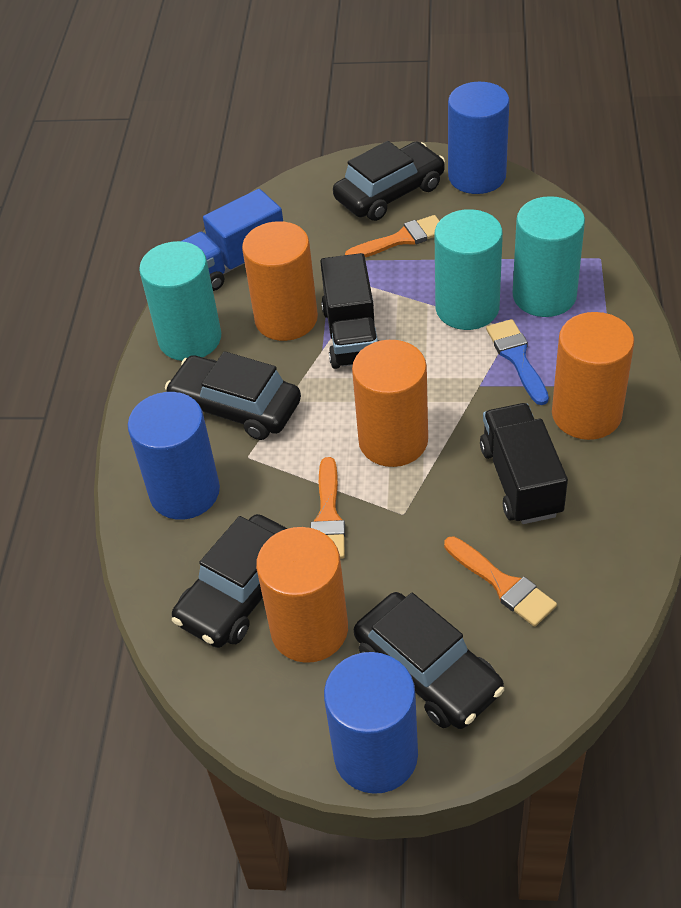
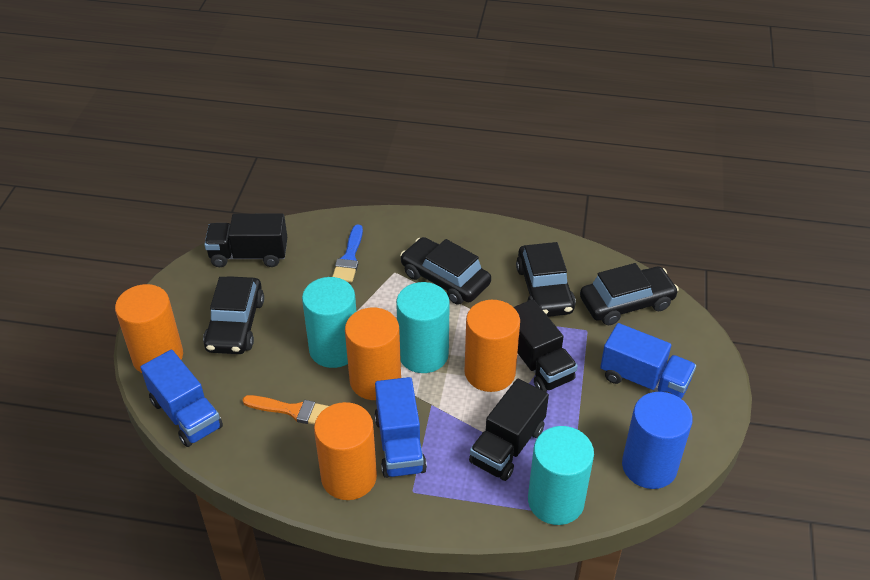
black truck: 2 -> 3
blue cylinder: 3 -> 1
blue truck: 1 -> 3
orange brush: 3 -> 1

